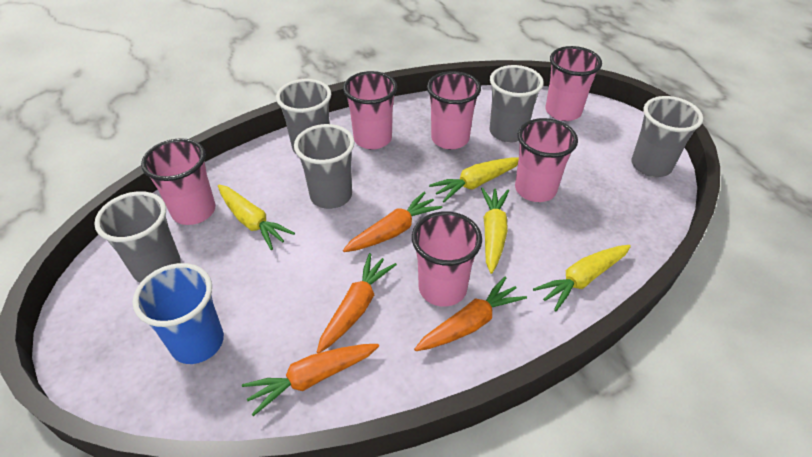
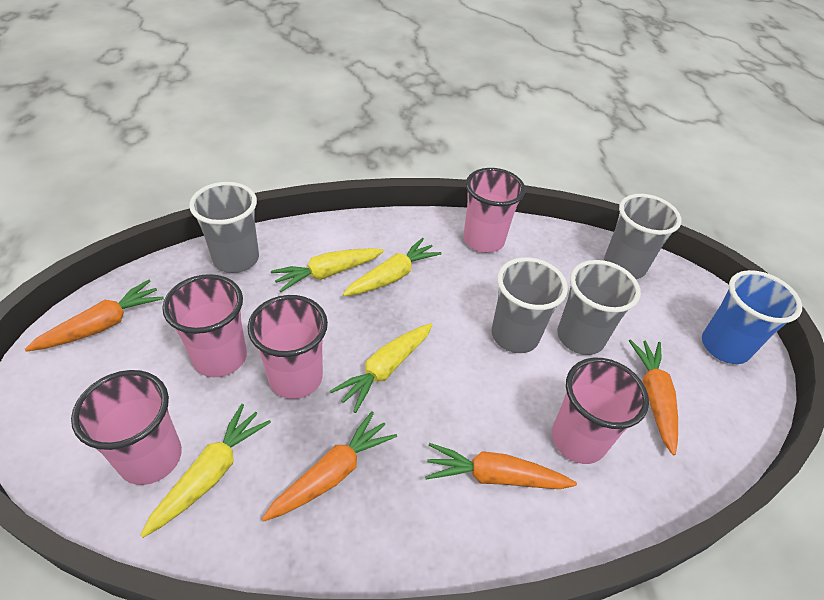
grey cup: 5 -> 4
pink cup: 6 -> 5

